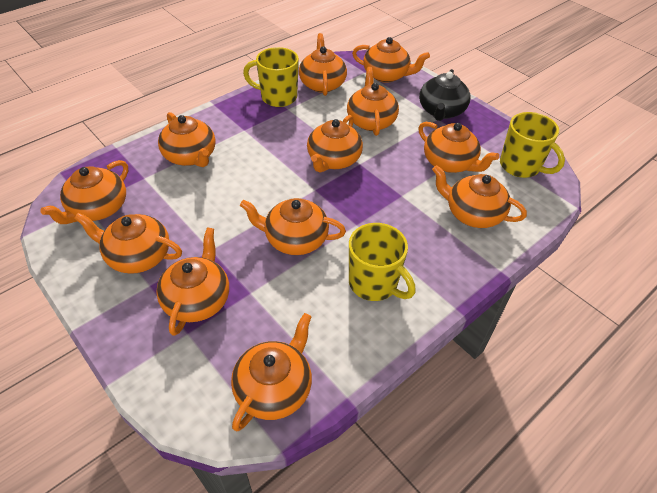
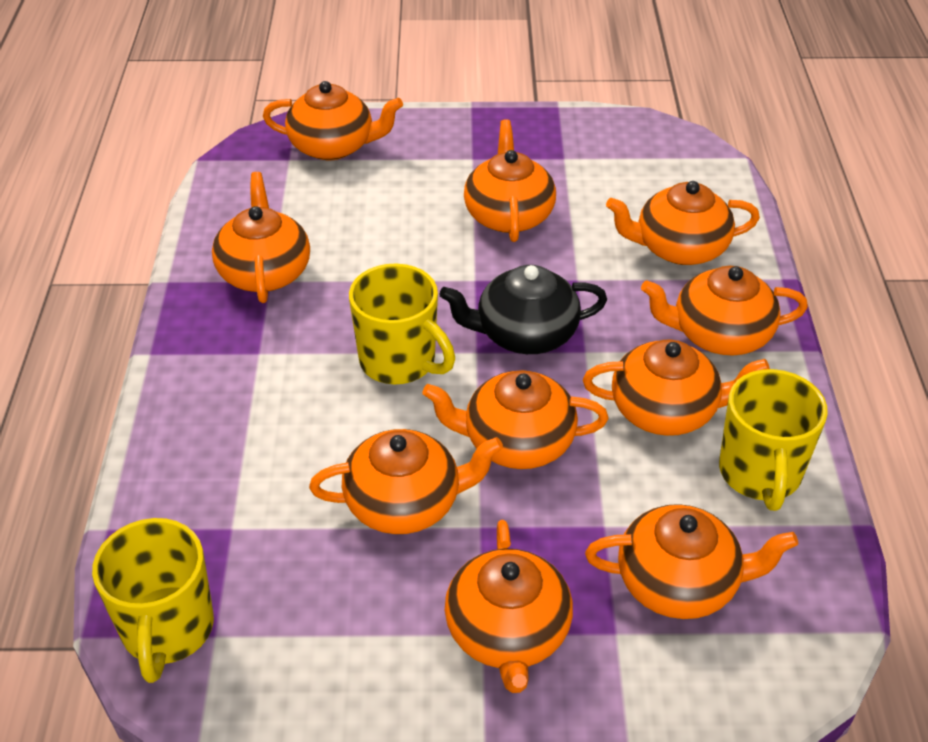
orange teapot: 12 -> 10

